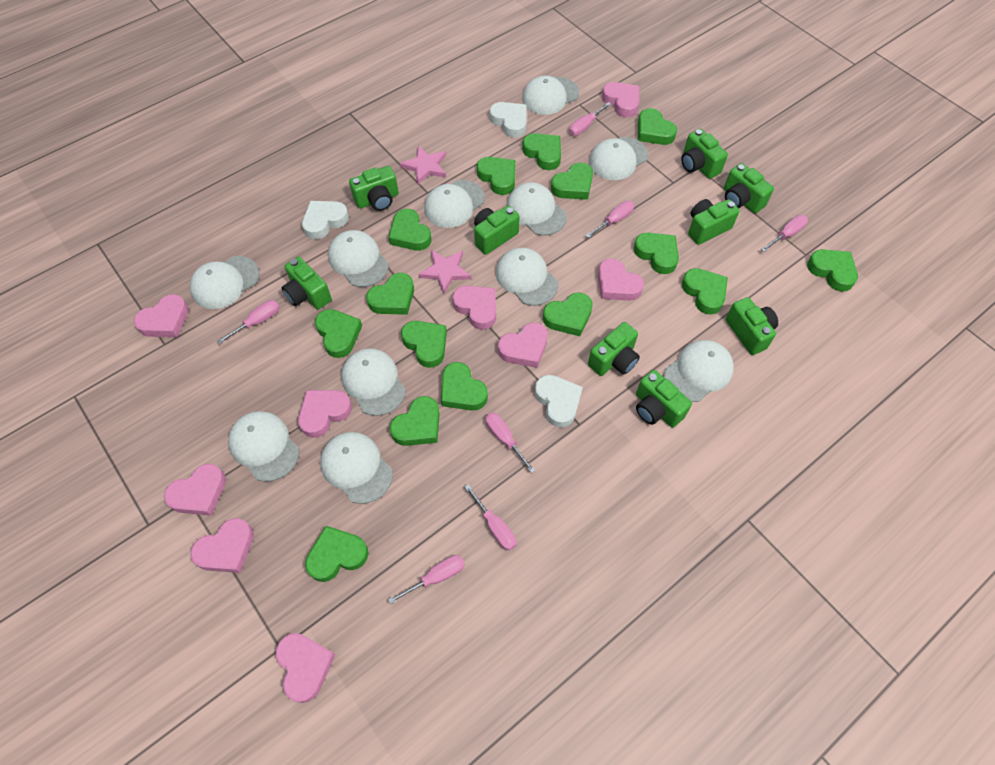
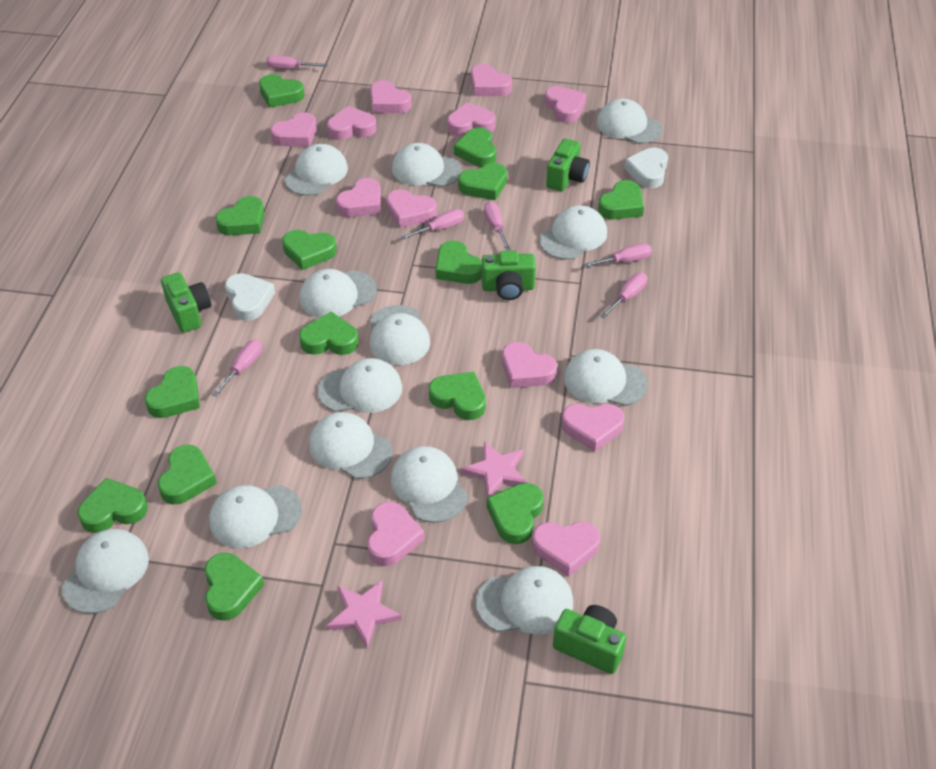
green camera: 9 -> 4
green heart: 15 -> 14
pink heart: 9 -> 12
pink screwdriver: 7 -> 6
white cap: 11 -> 13
white heart: 3 -> 2

